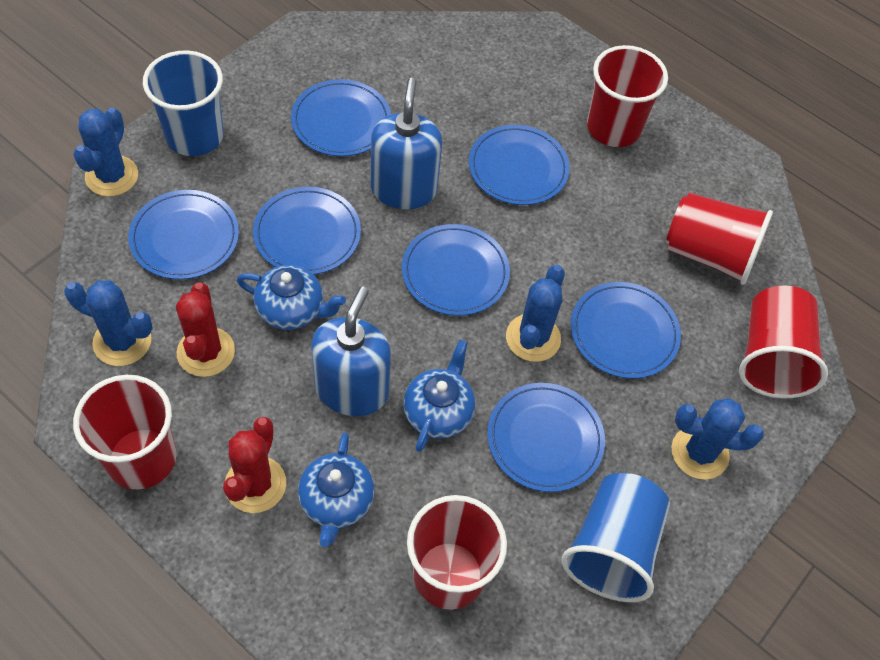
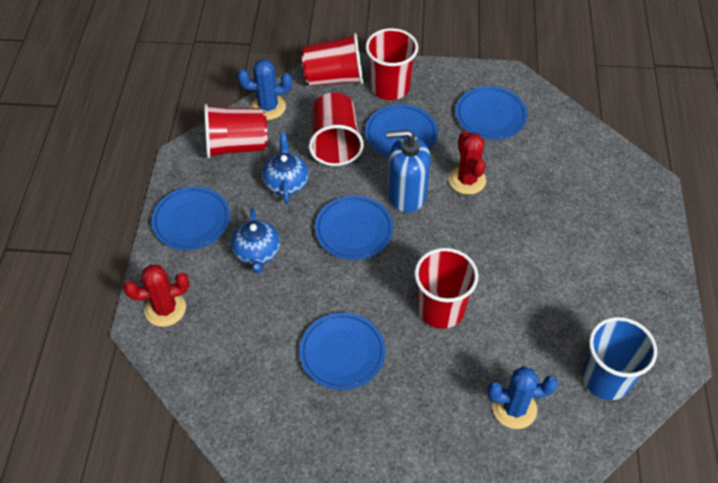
blue cactus: 4 -> 2
blue cup: 2 -> 1
blue plate: 7 -> 5
blue soap dispenser: 2 -> 1
blue teapot: 3 -> 2

